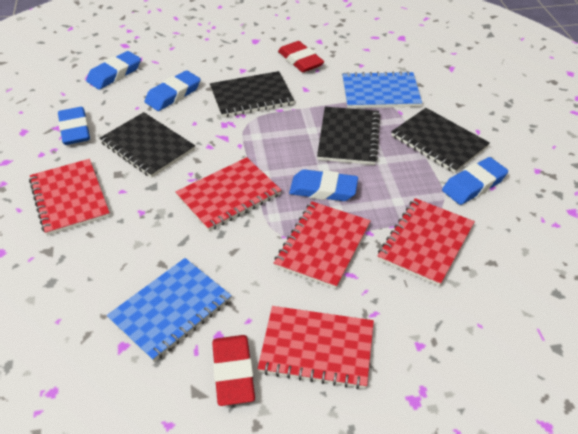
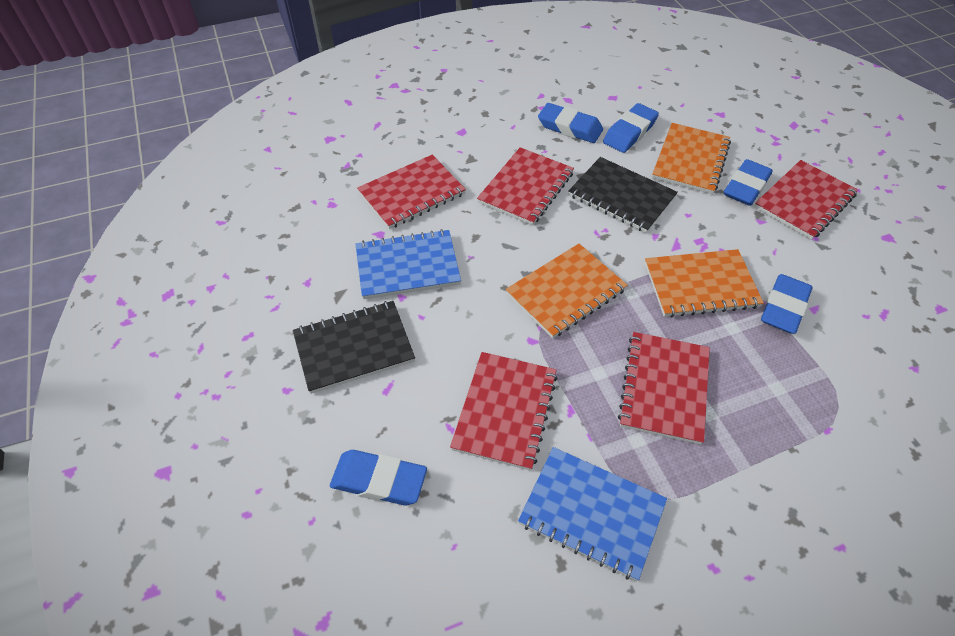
black notebook: 4 -> 2
orange notebook: 0 -> 3
red eraser: 2 -> 0

